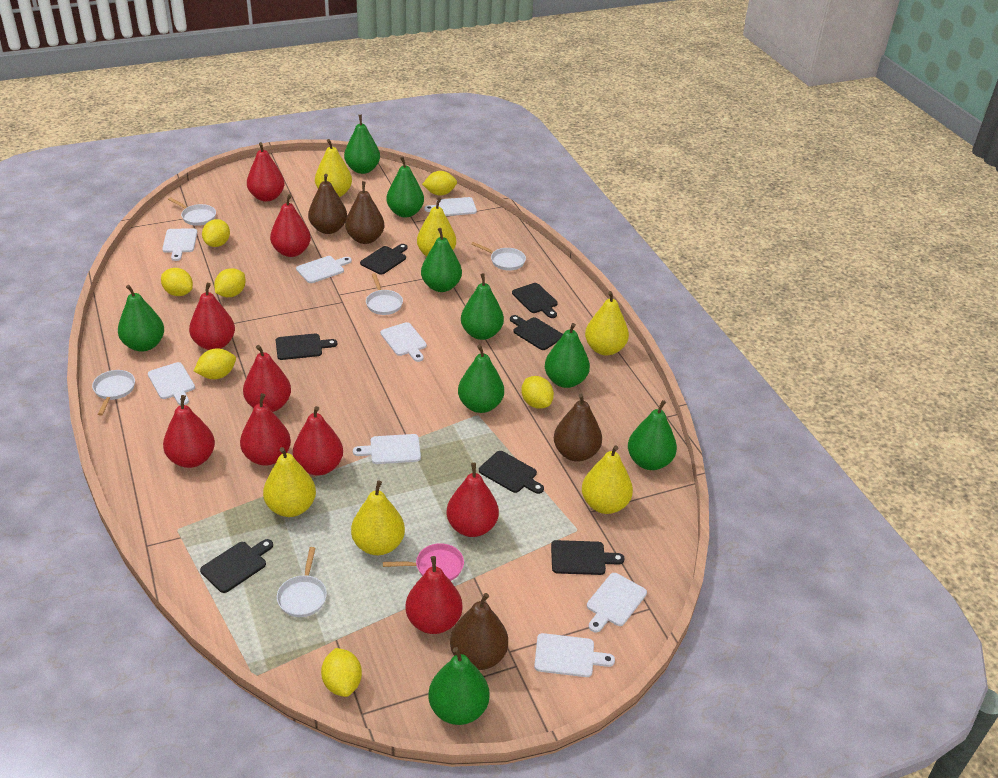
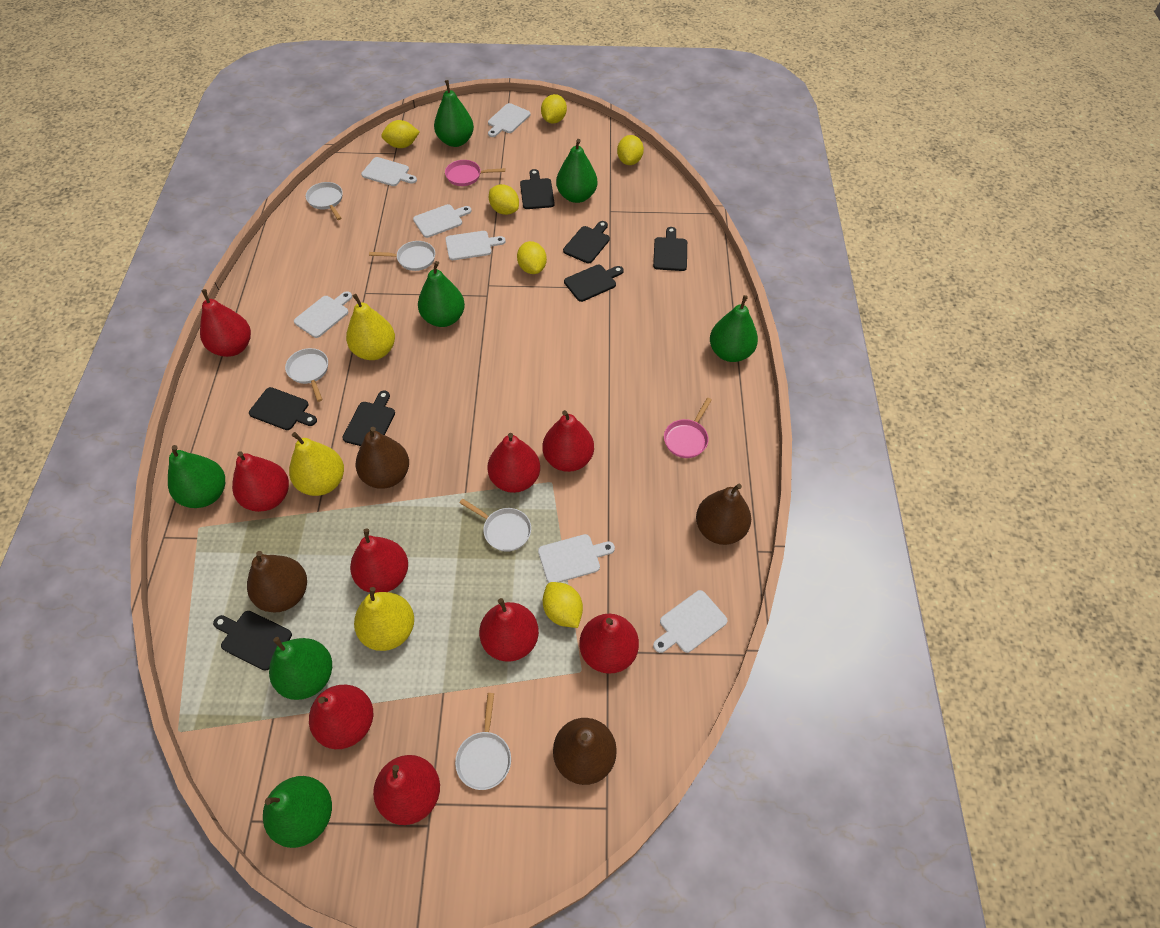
green pear: 9 -> 7
pink pan: 1 -> 2
white cutting board: 8 -> 7
yellow lemon: 7 -> 6
yellow pear: 6 -> 3

